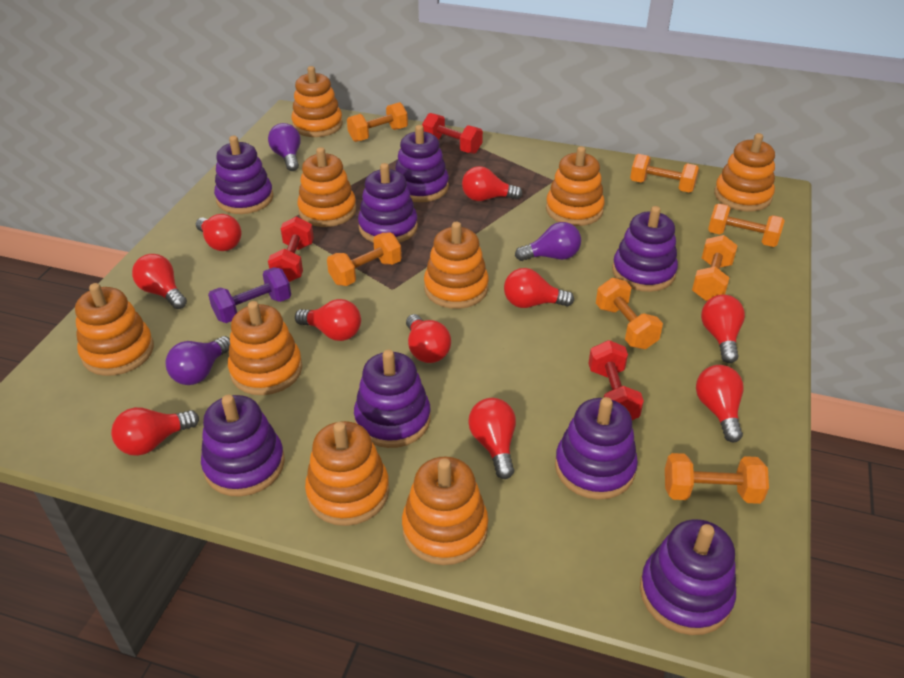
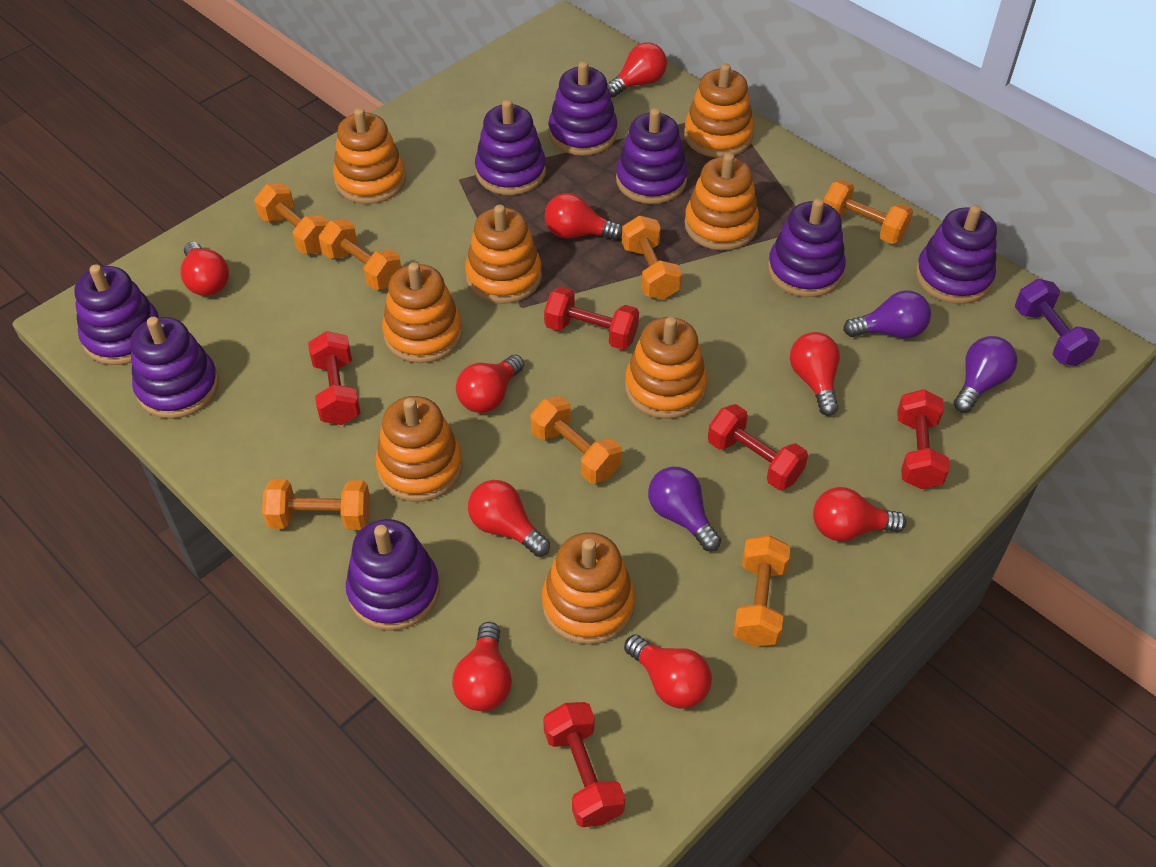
orange stacking toy: 9 -> 8
red dumbbell: 3 -> 5
red light bulb: 10 -> 9

